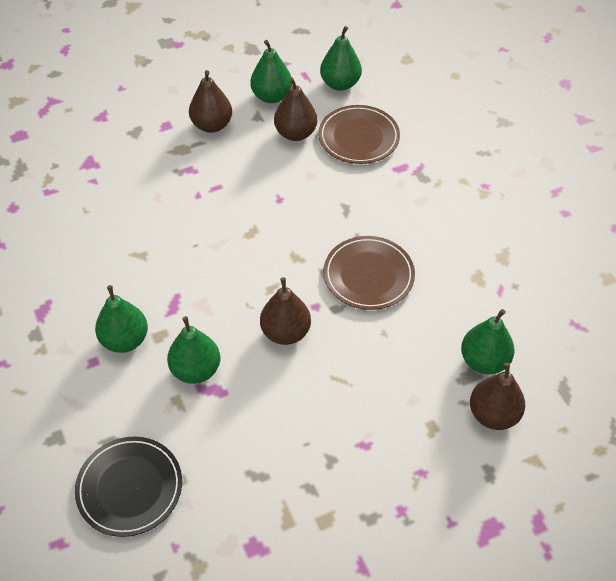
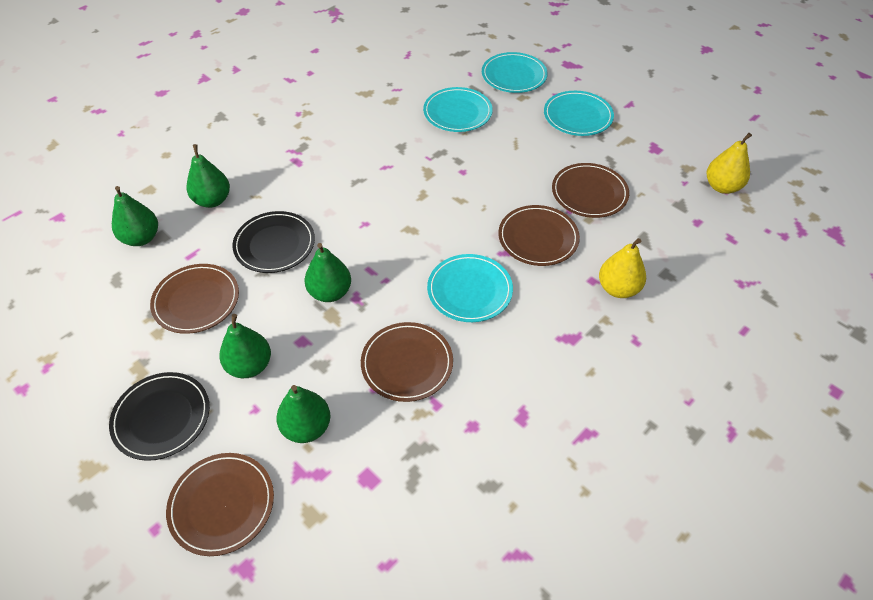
black plate: 1 -> 2
brown pear: 4 -> 0
brown plate: 2 -> 5
turquoise plate: 0 -> 4
yellow pear: 0 -> 2

